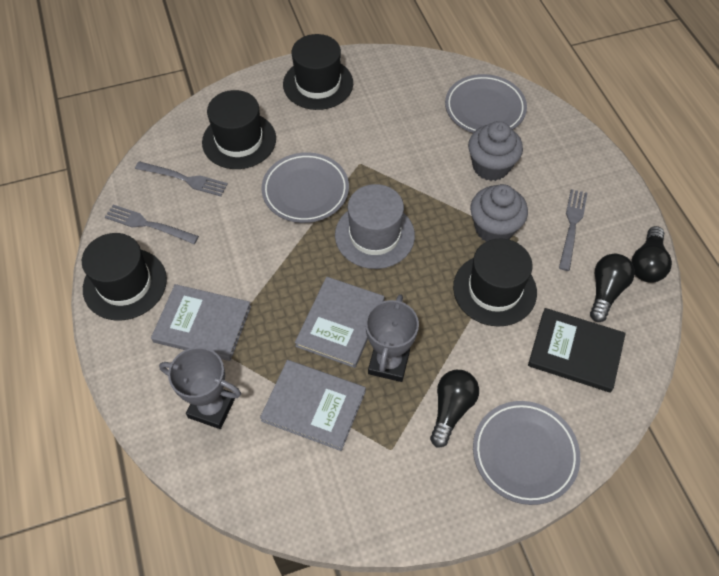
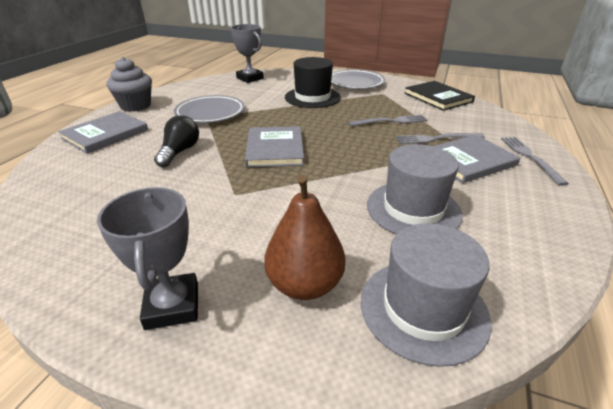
black hat: 4 -> 1
black light bulb: 3 -> 1
brown pear: 0 -> 1
grey cupcake: 2 -> 1
grey hat: 1 -> 2
grey plate: 3 -> 2

